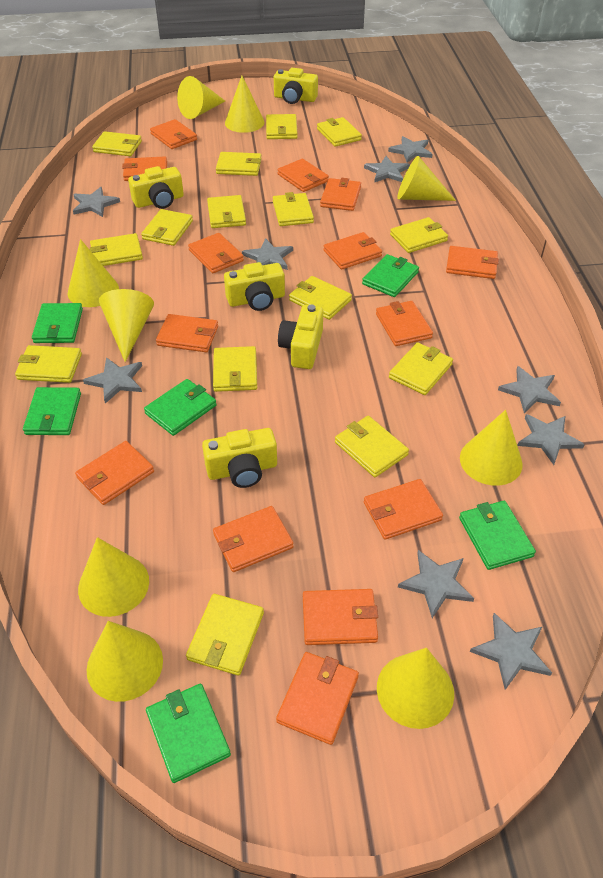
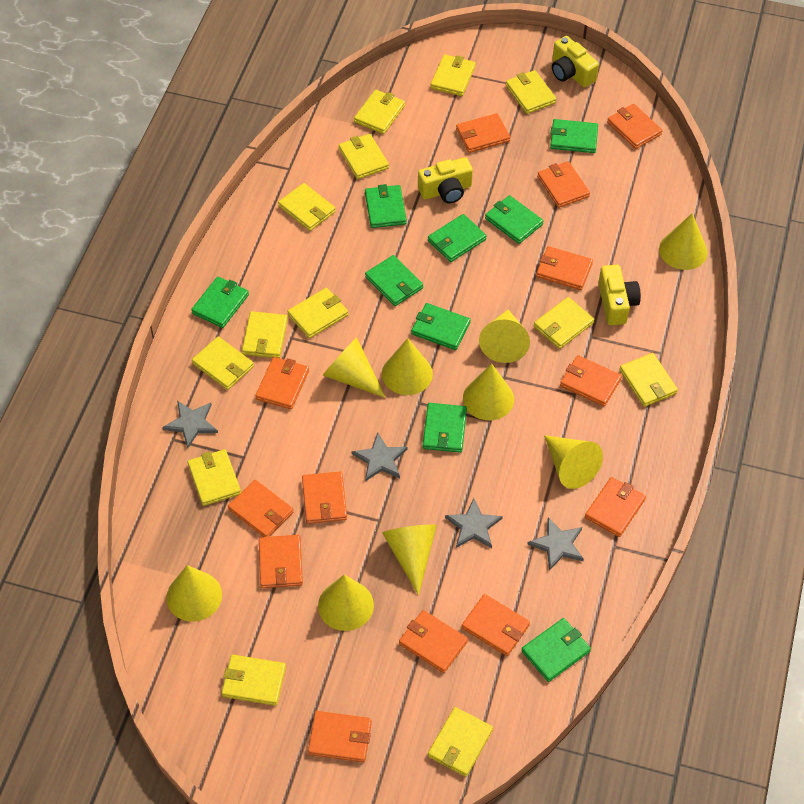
green wallet: 6 -> 9
grey star: 9 -> 4
orange wallet: 14 -> 13
yellow camera: 5 -> 3
yellow wallet: 15 -> 13

